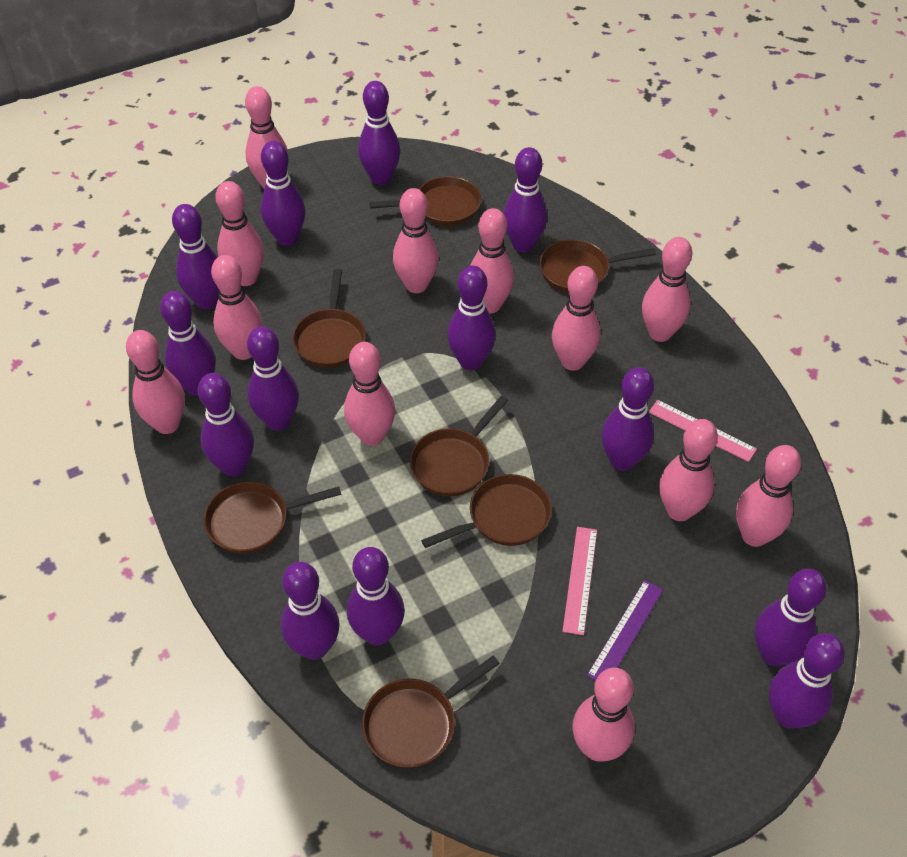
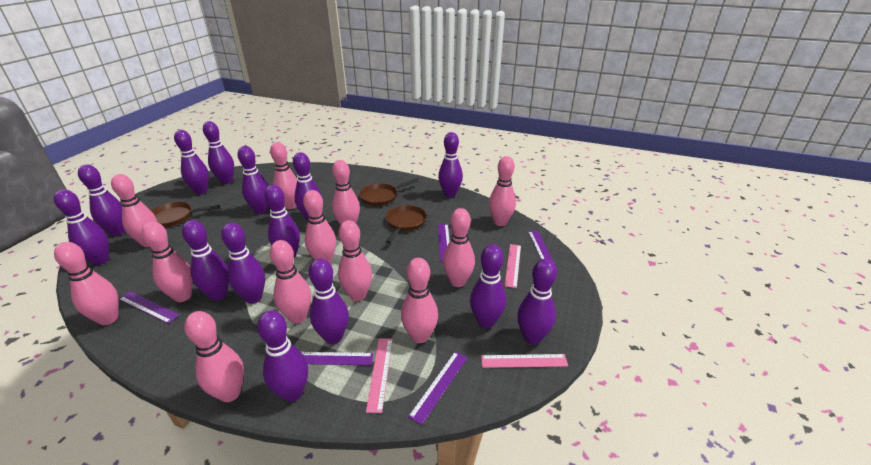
brown pan: 7 -> 3
pink ruler: 2 -> 3
purple bowling pin: 13 -> 14
purple ruler: 1 -> 5

